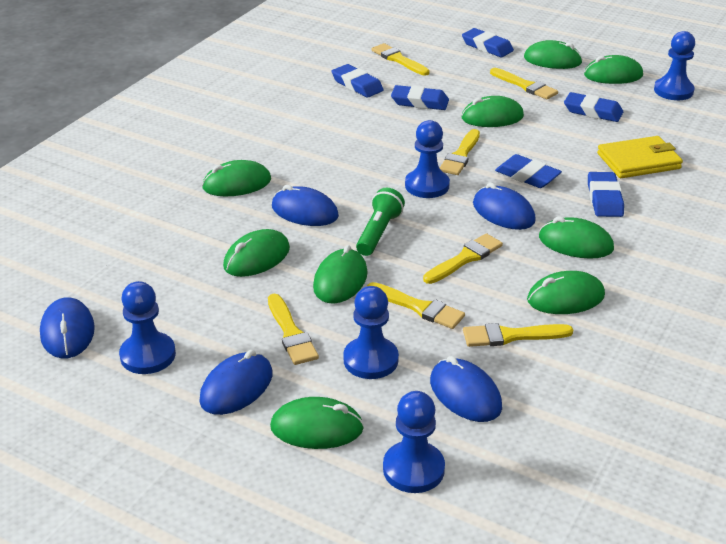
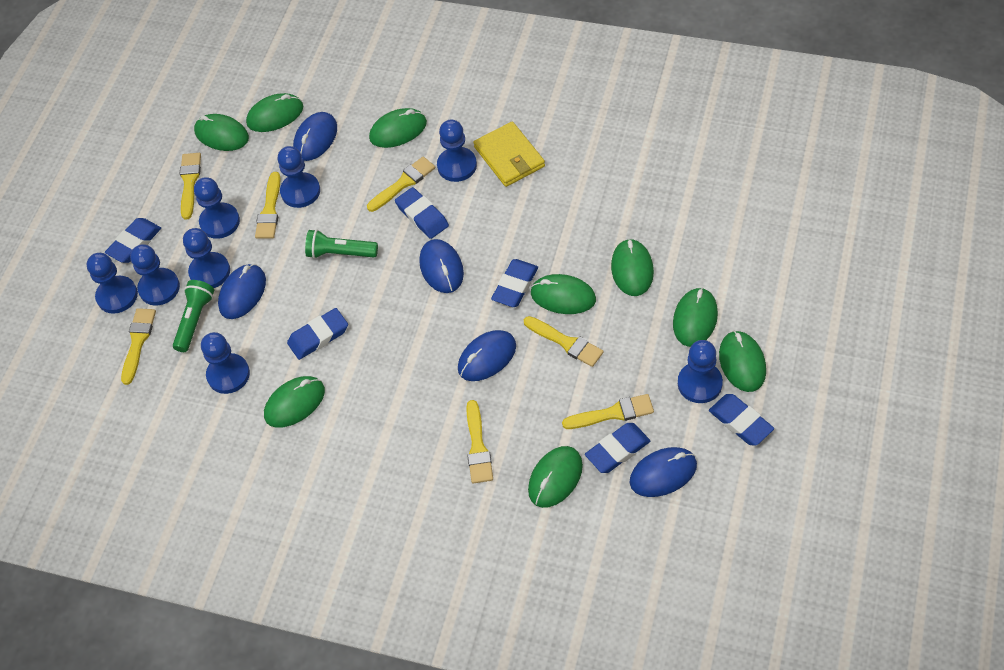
blue pawn: 5 -> 8
green flashlight: 1 -> 2

